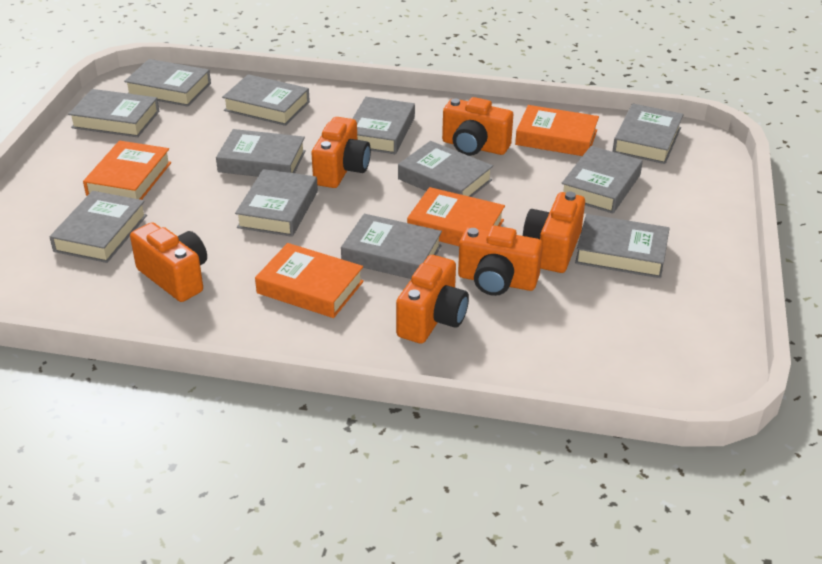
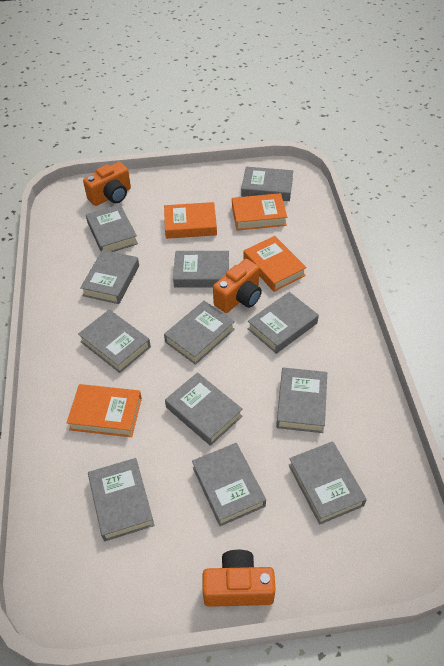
orange camera: 6 -> 3

